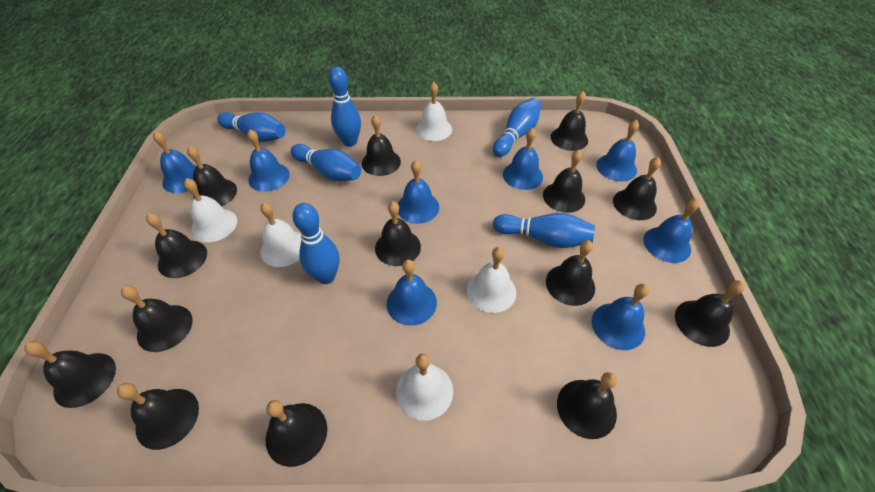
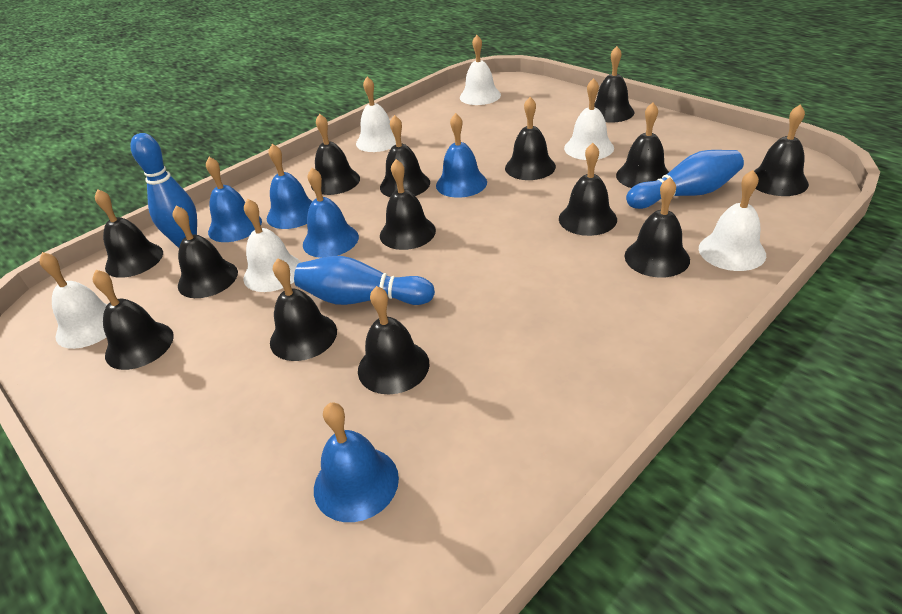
blue bell: 8 -> 5
blue bowling pin: 6 -> 3
white bell: 5 -> 6

